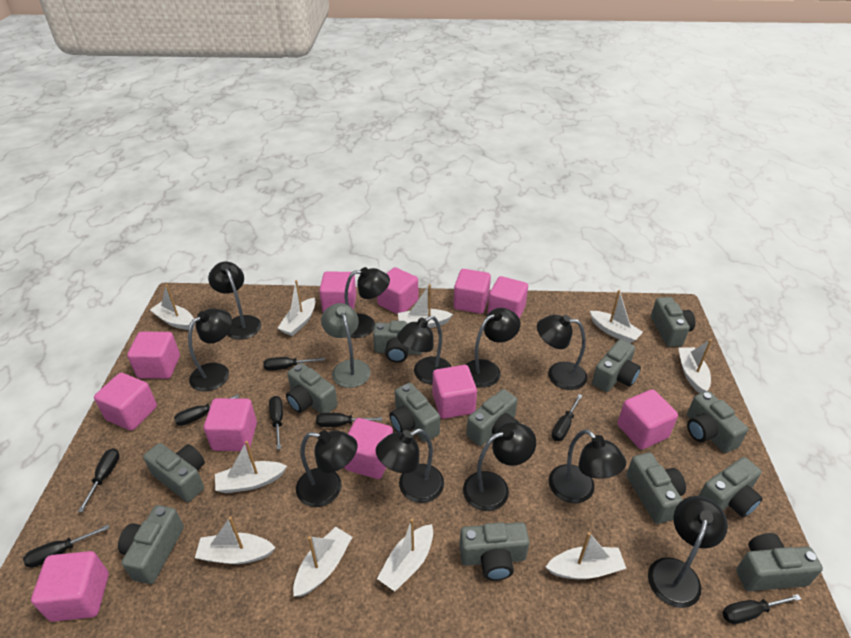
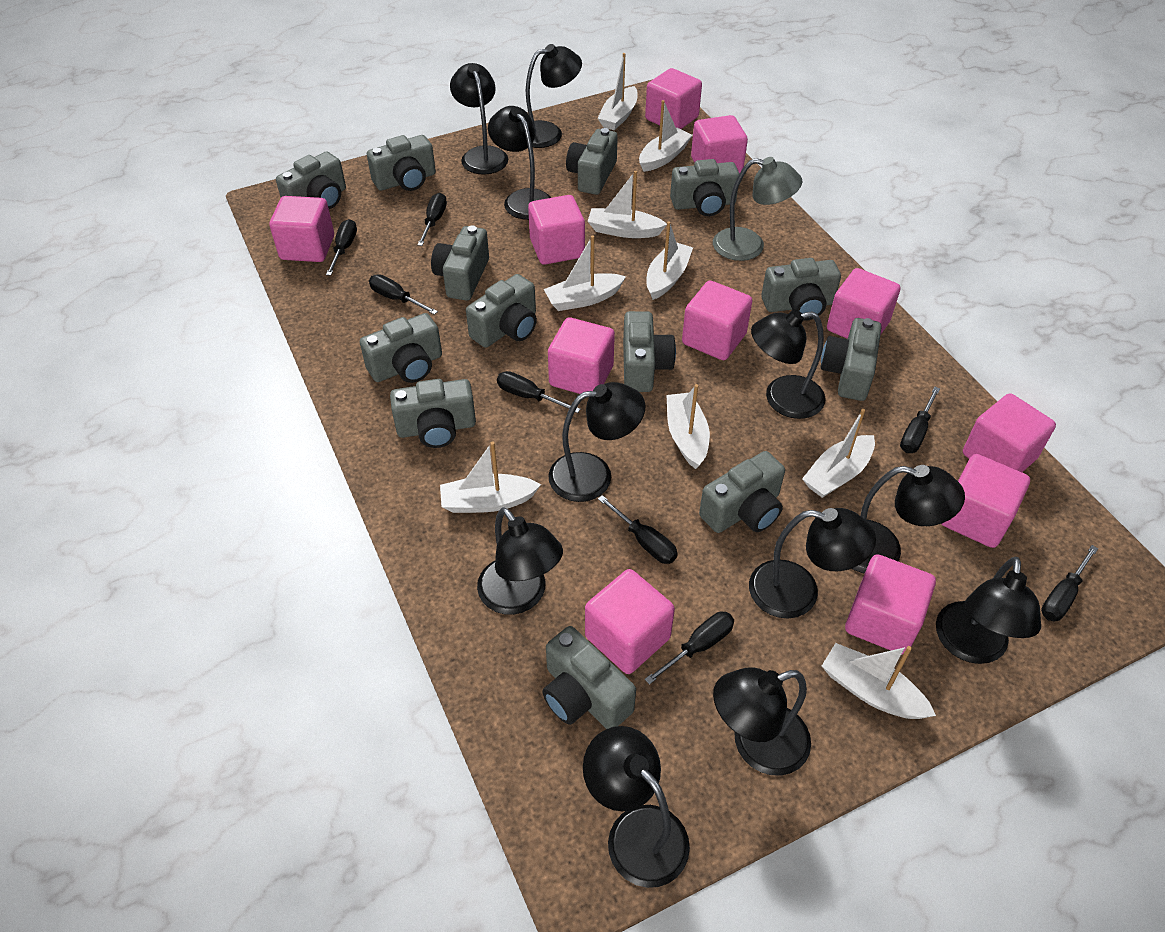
white boat: 10 -> 9

